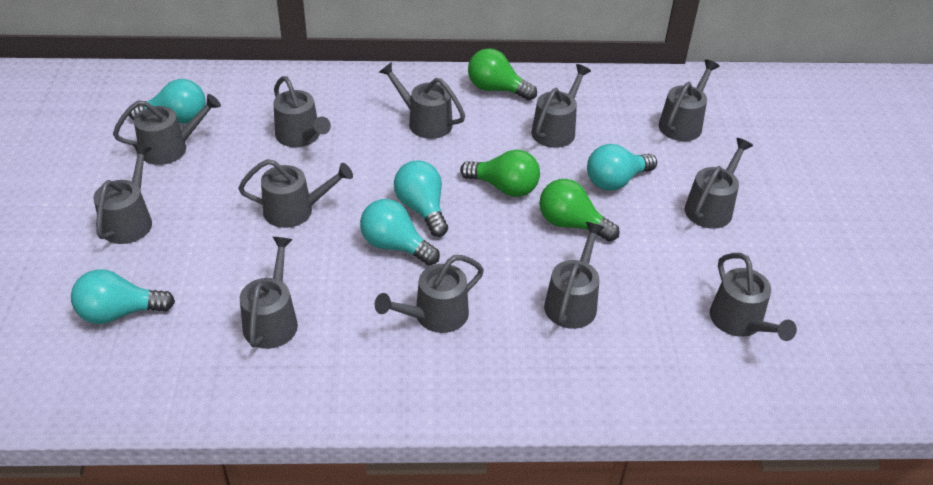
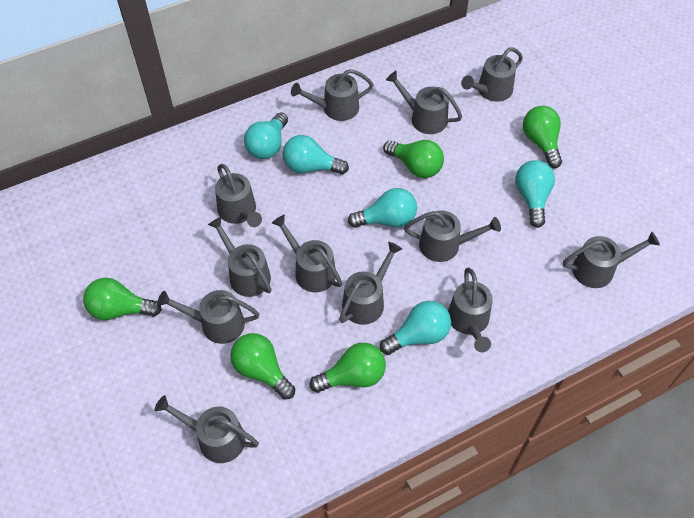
green light bulb: 3 -> 5

